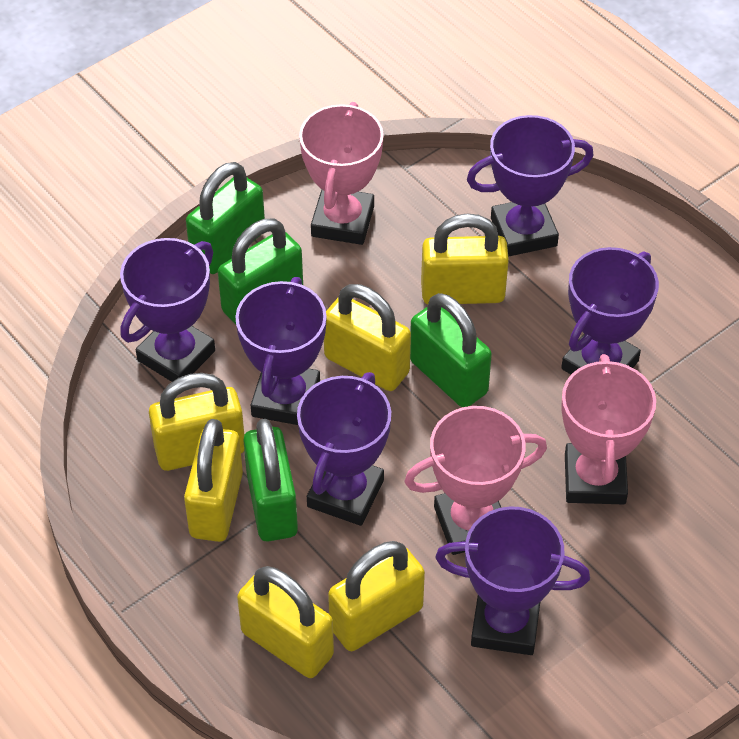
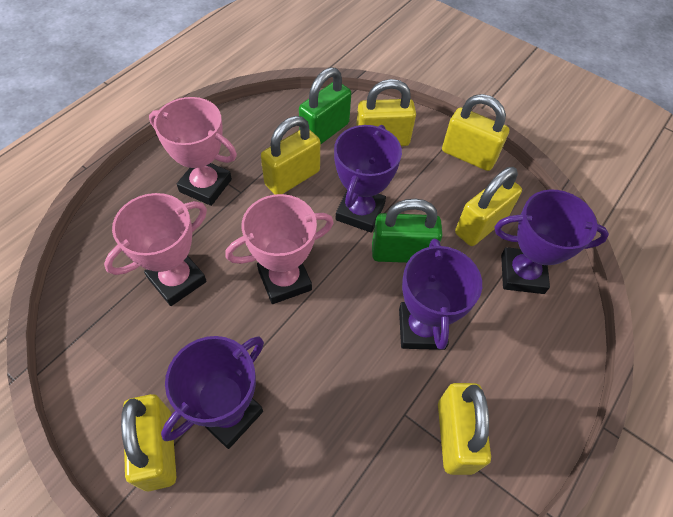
green padlock: 4 -> 2
purple trophy: 6 -> 4

